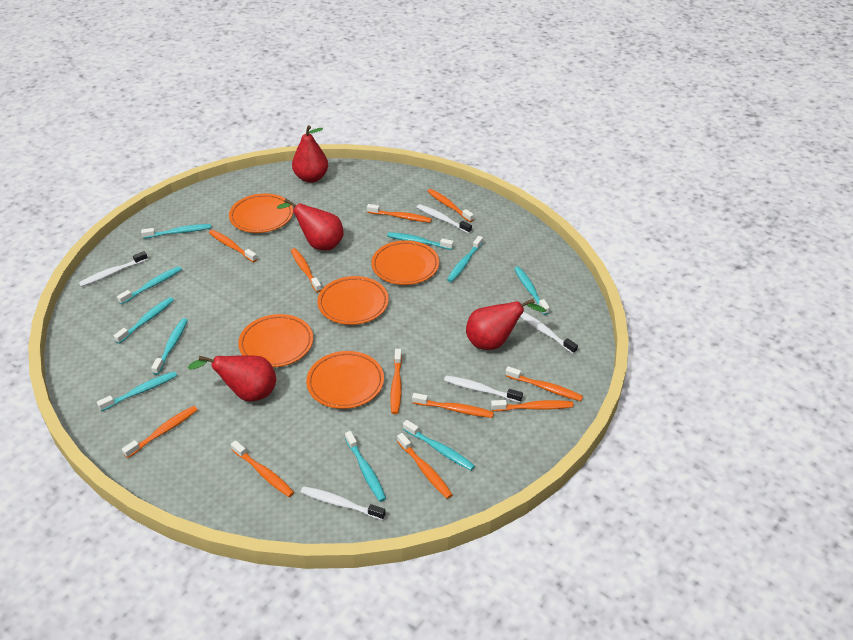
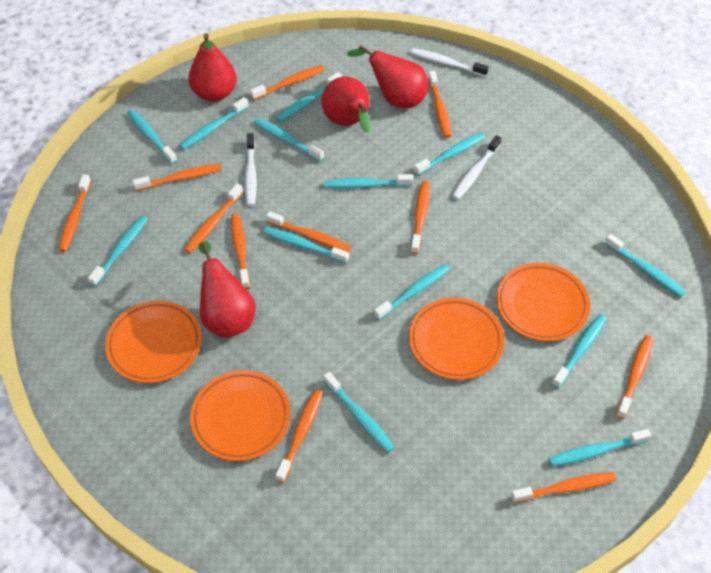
orange plate: 5 -> 4
turquoise toothbrush: 10 -> 13
white toothbrush: 5 -> 3

